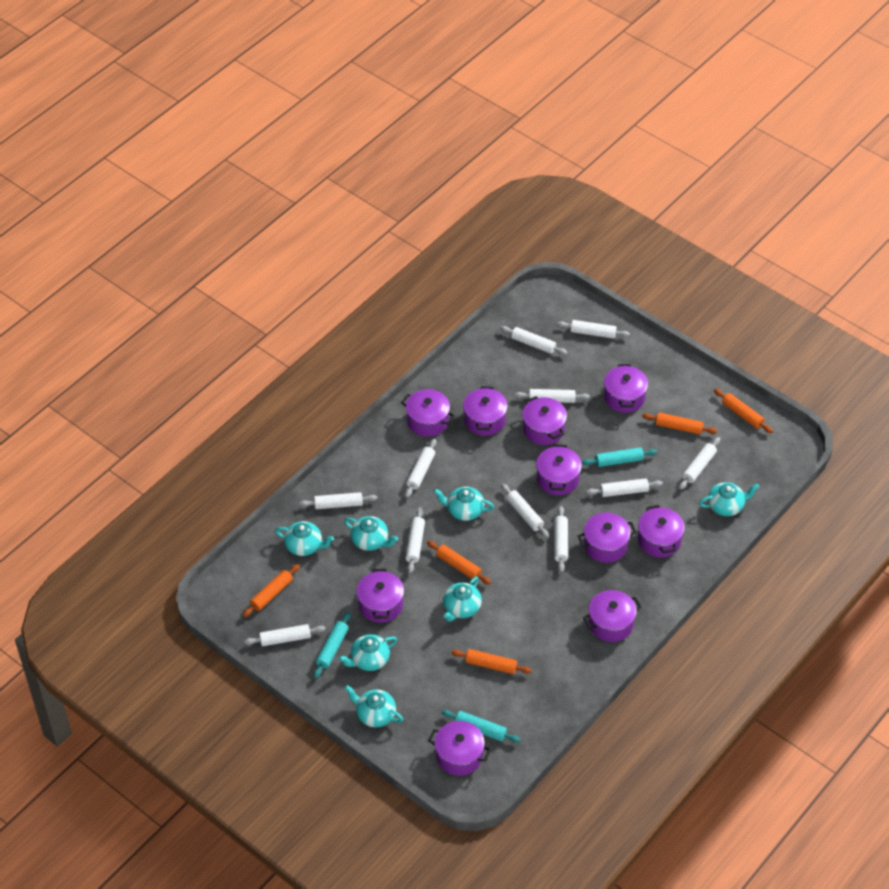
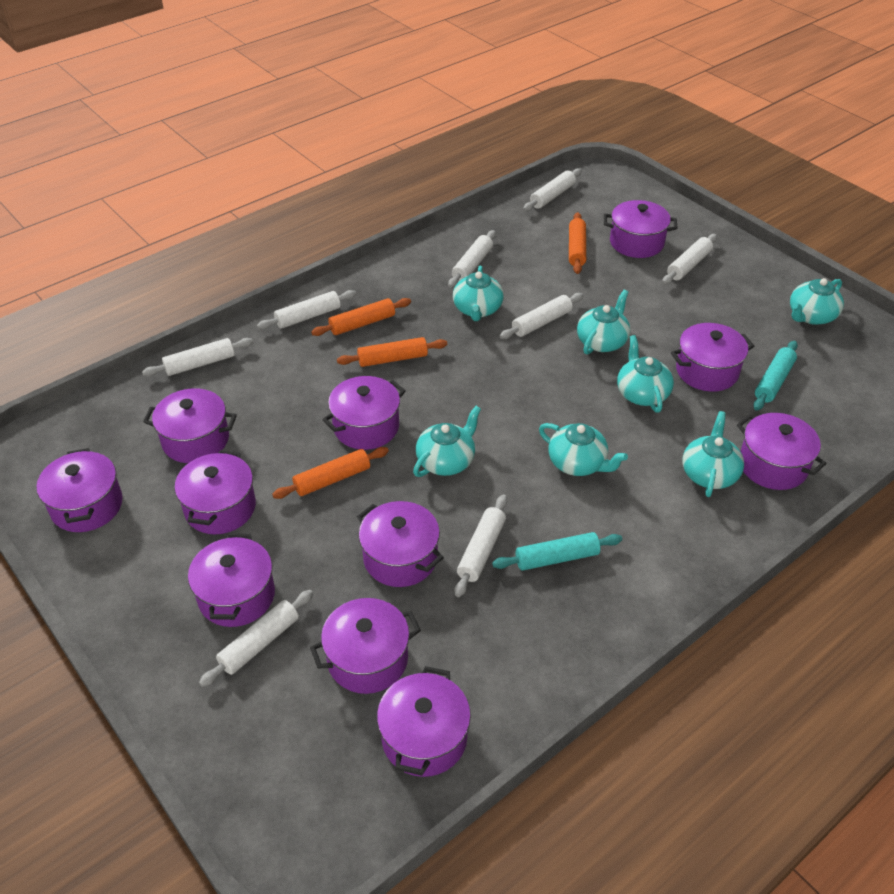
orange rolling pin: 5 -> 4
purple pot: 10 -> 11
turquoise rolling pin: 3 -> 2
white rolling pin: 11 -> 8

